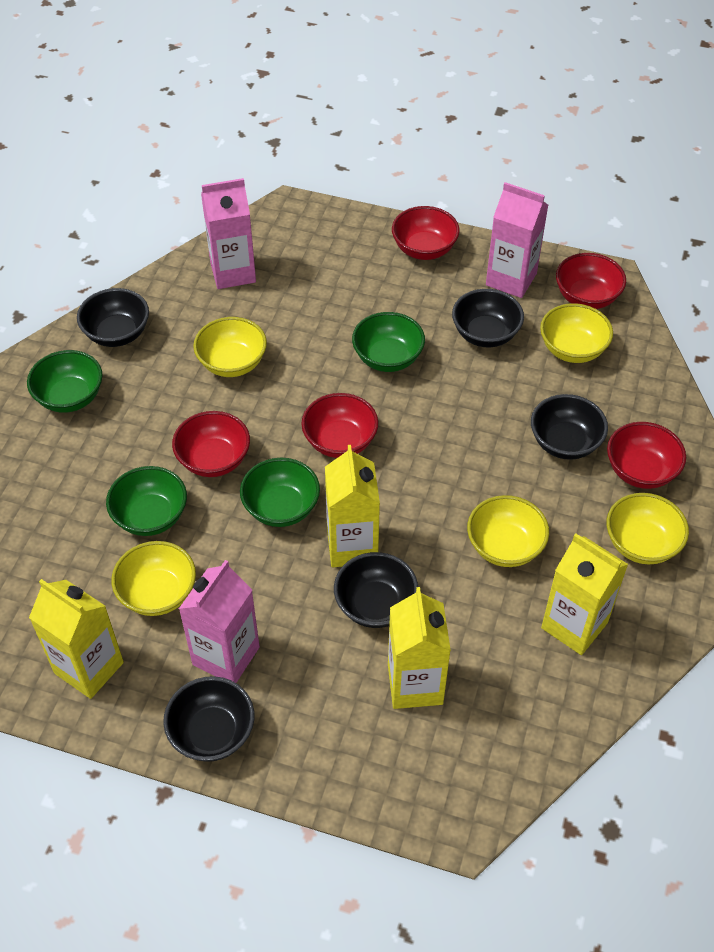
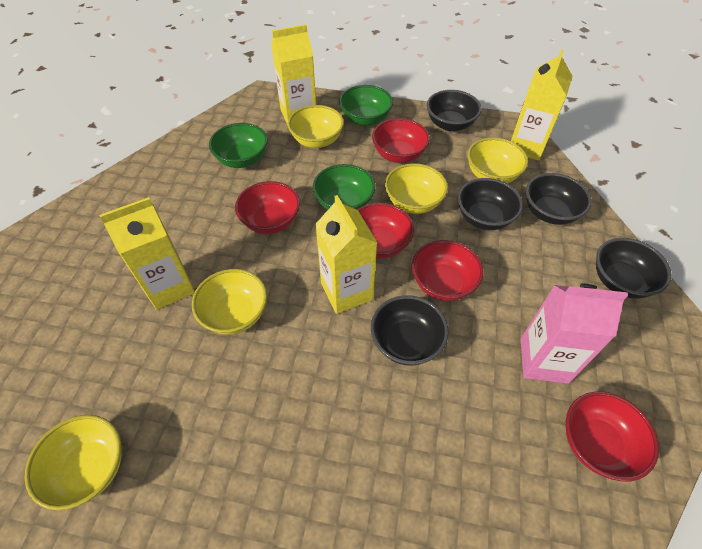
green bowl: 4 -> 3
pink carton: 3 -> 1

